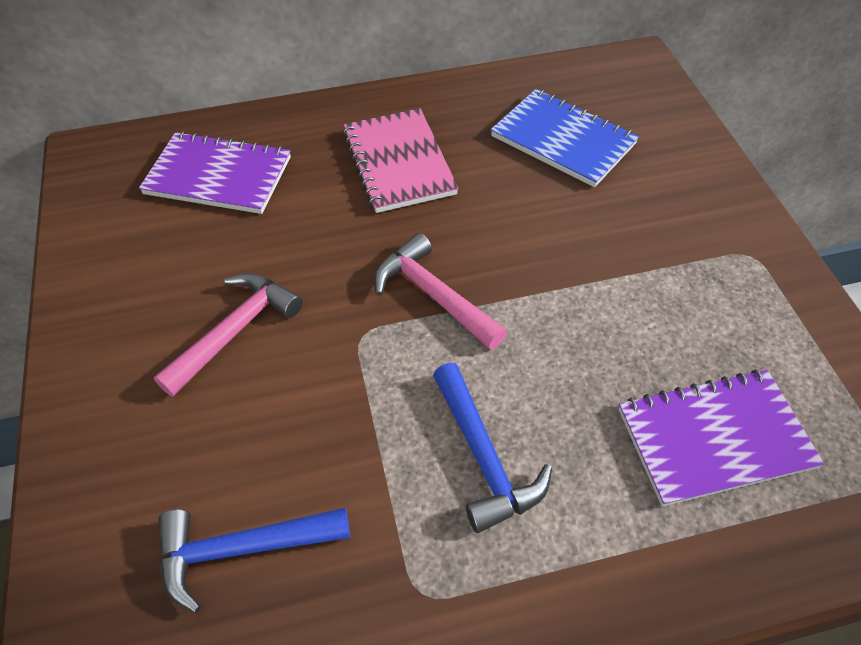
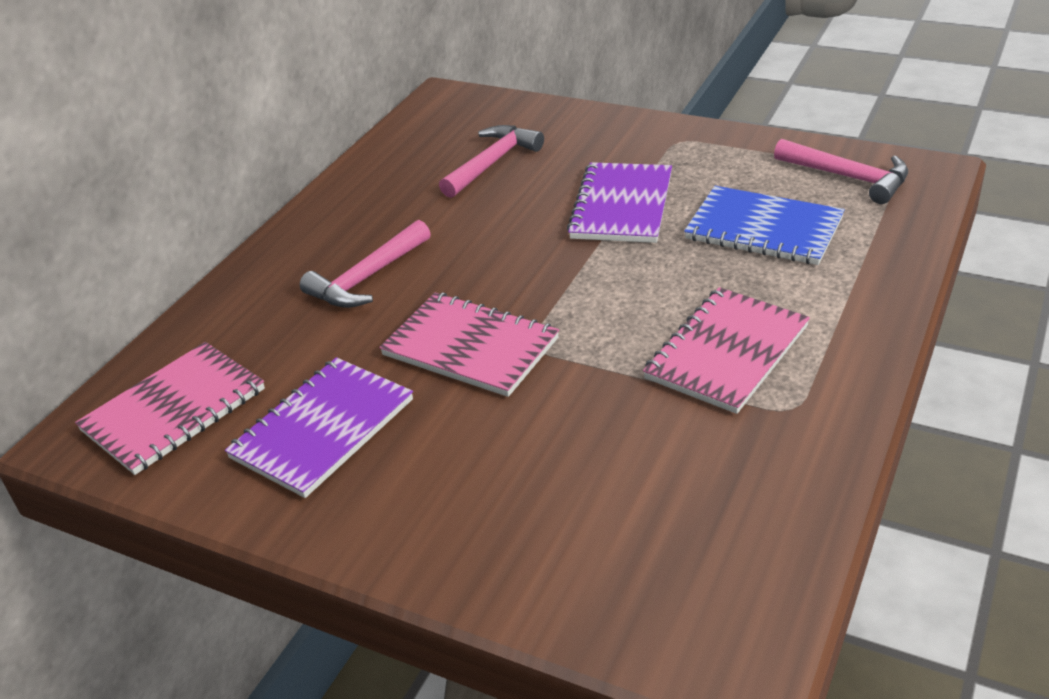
blue hammer: 2 -> 0
pink hammer: 2 -> 3
pink notebook: 1 -> 3

